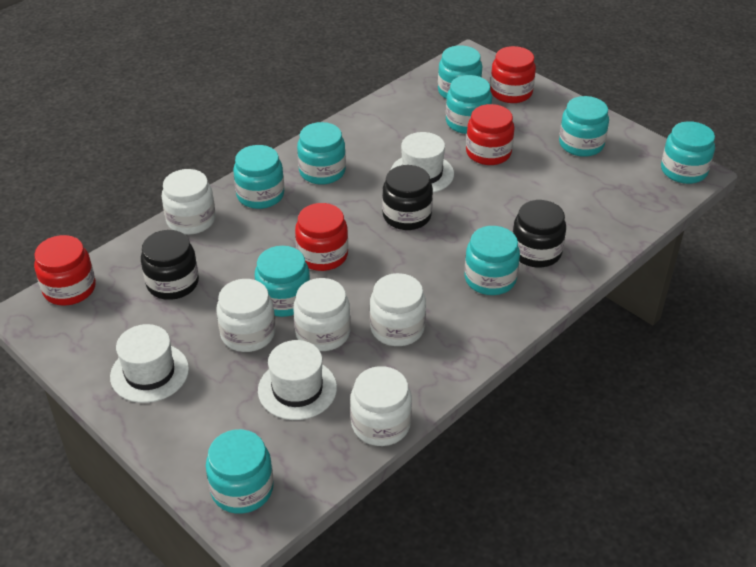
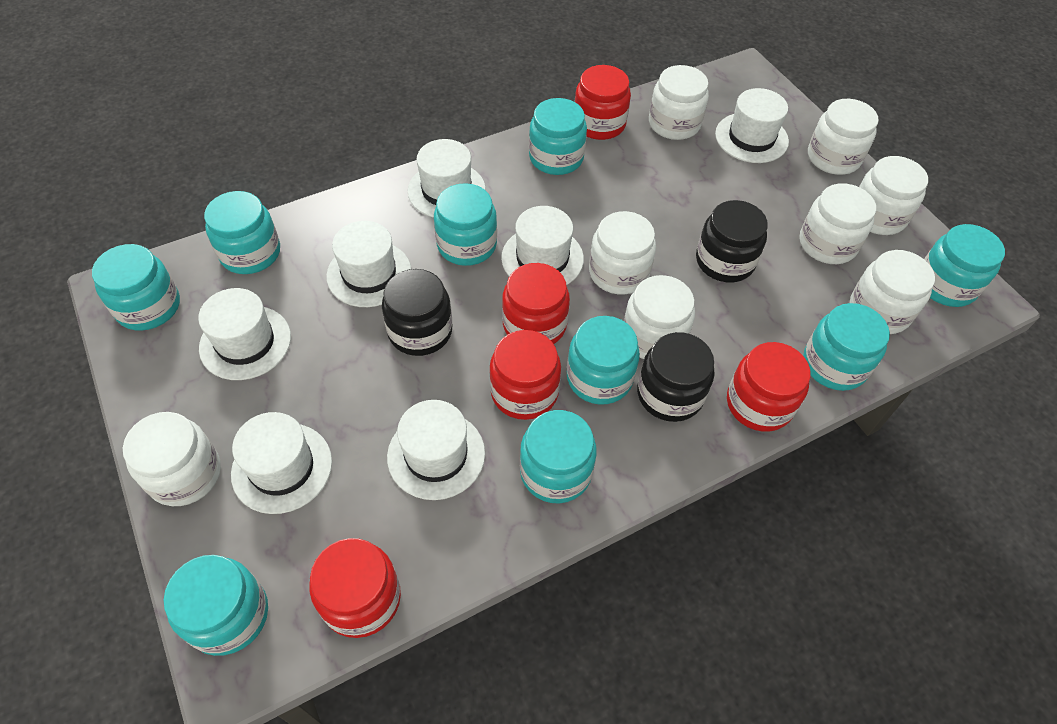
red jar: 4 -> 5
white hat: 3 -> 7
white jar: 5 -> 8

